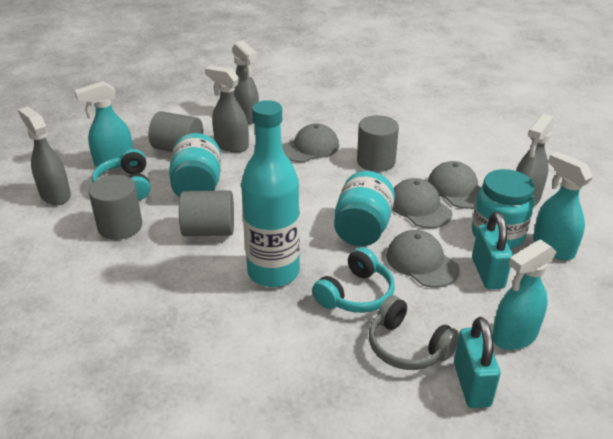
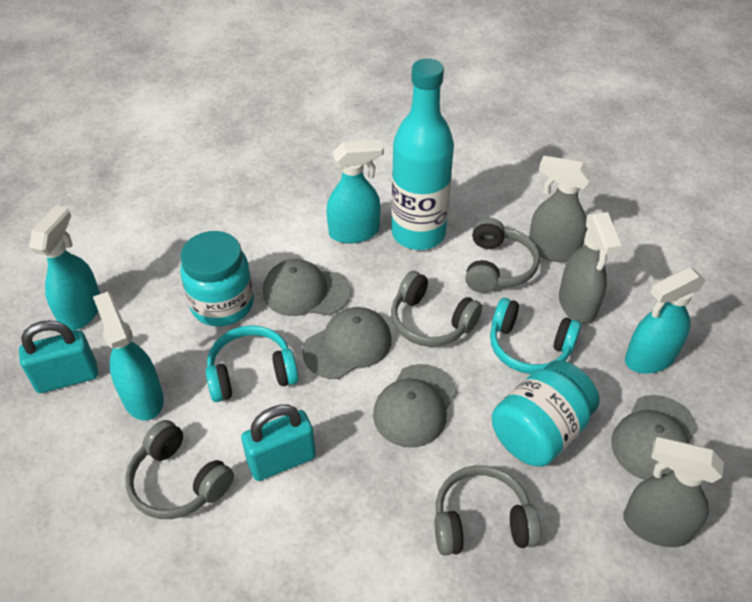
grey cylinder: 4 -> 0
grey headphones: 1 -> 4
grey spray bottle: 4 -> 3
turquoise jar: 3 -> 2
turquoise spray bottle: 3 -> 4

